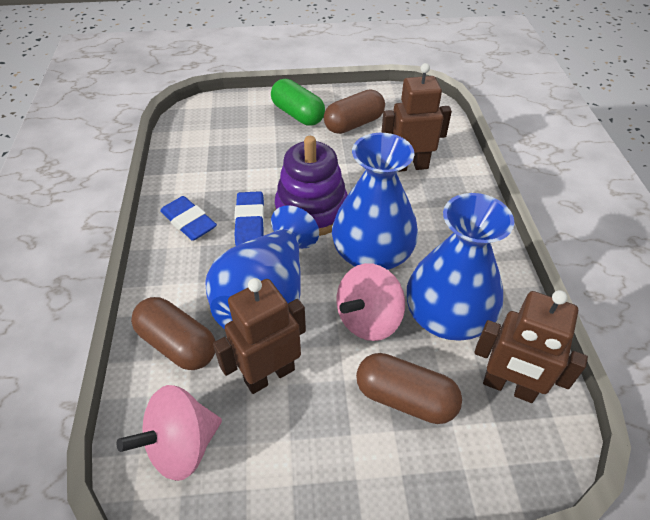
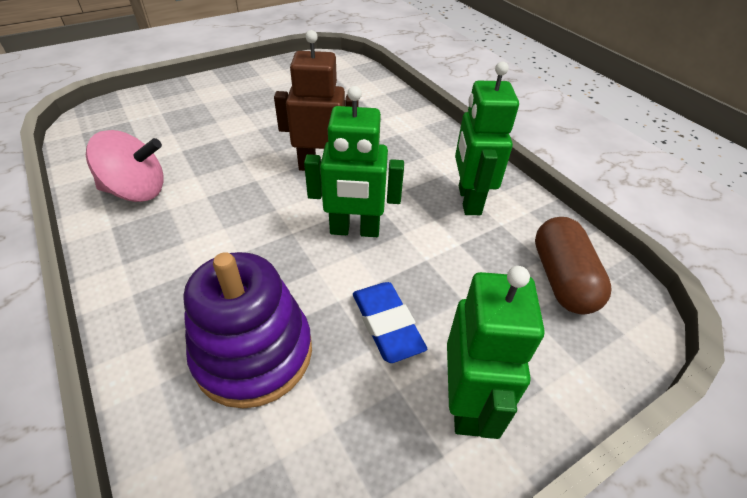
blue eraser: 2 -> 1
blue vase: 3 -> 0
brown capsule: 3 -> 1
brown robot: 3 -> 1
green capsule: 1 -> 0
green robot: 0 -> 3
pink spinning top: 2 -> 1

